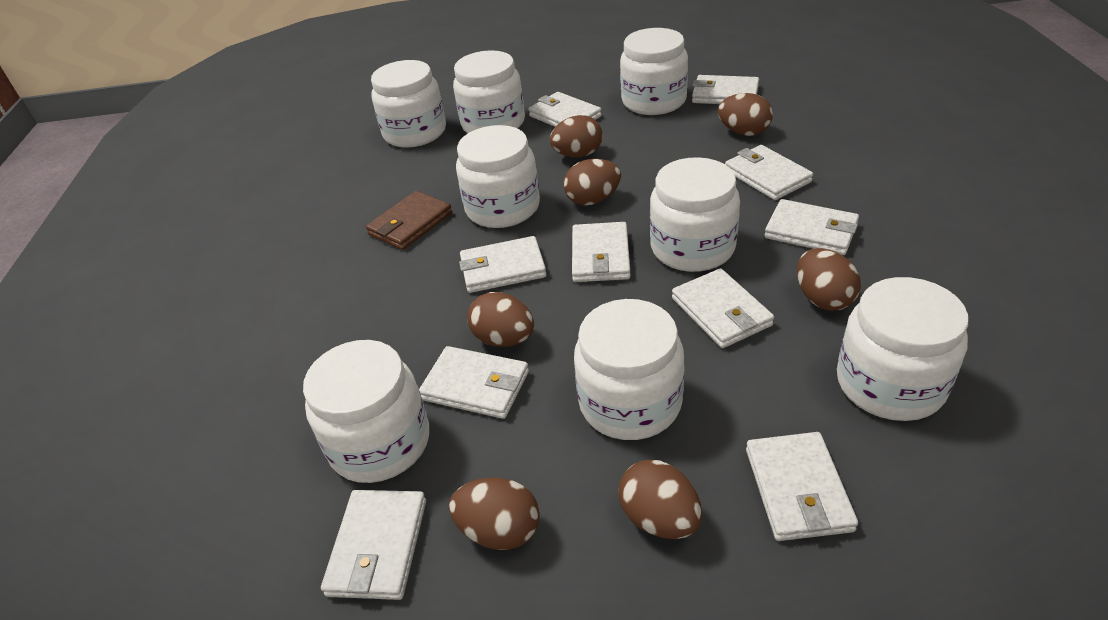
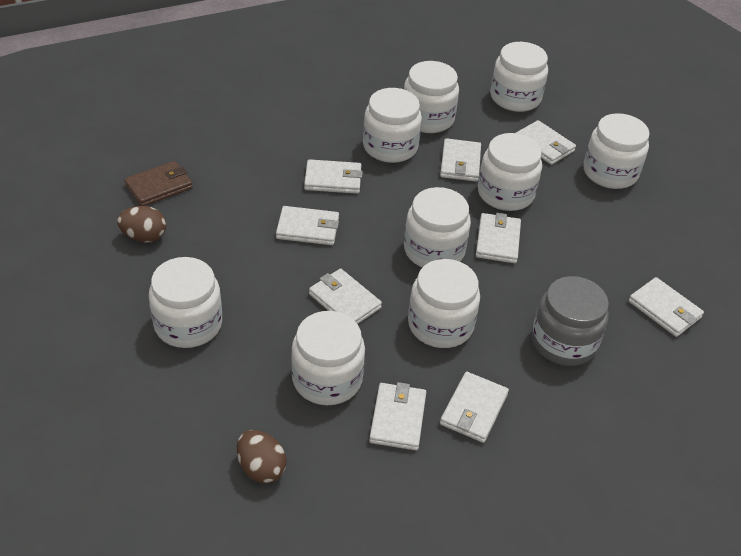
brown egg: 7 -> 2
grey jar: 0 -> 1
white jar: 8 -> 9
white wallet: 10 -> 9

